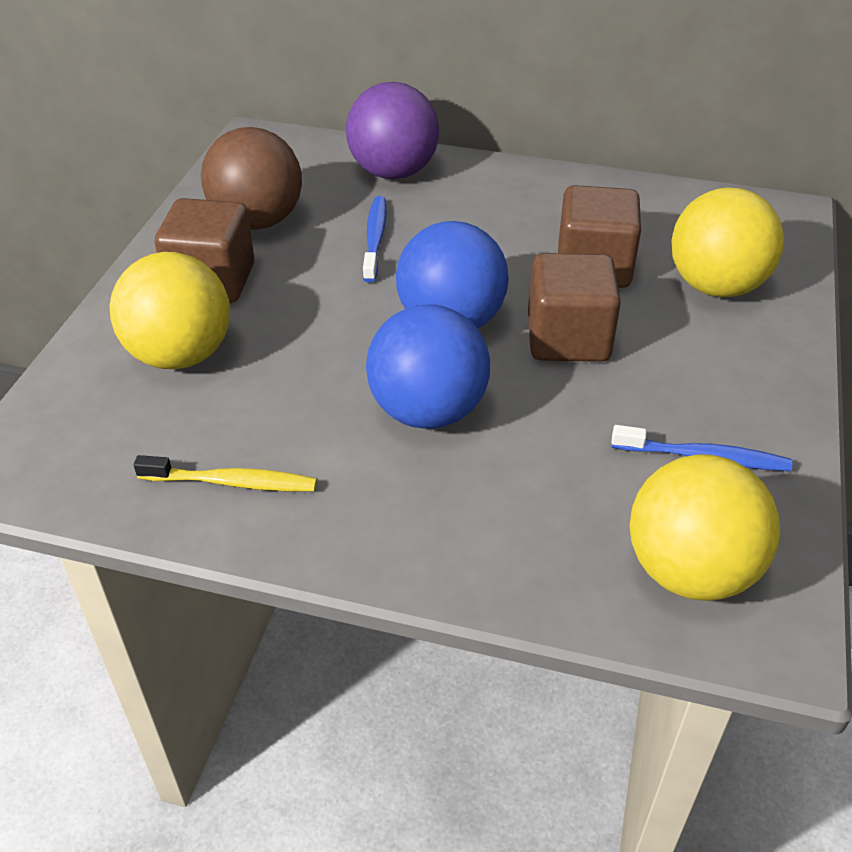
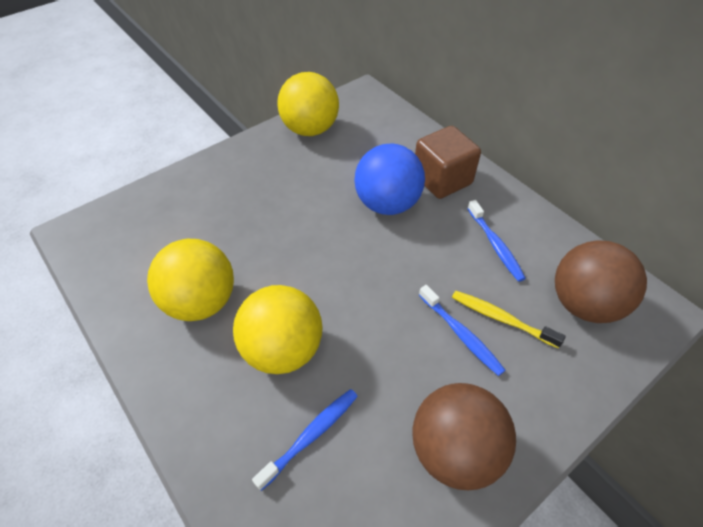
blue ball: 2 -> 1
blue toothbrush: 2 -> 3
brown ball: 1 -> 2
brown cube: 3 -> 1
purple ball: 1 -> 0

